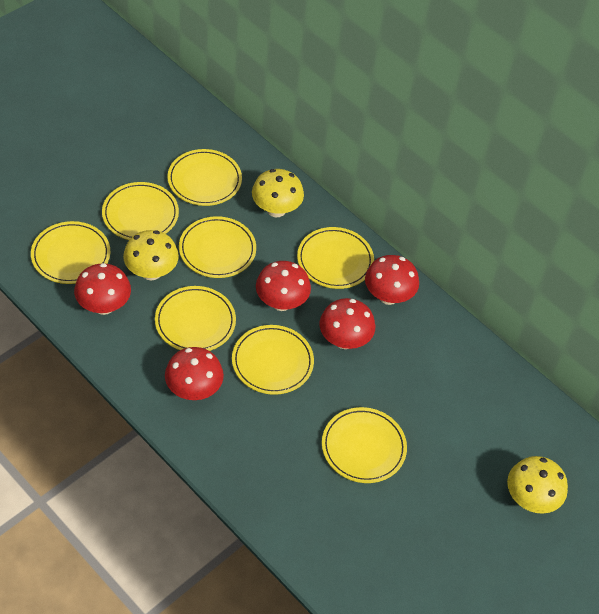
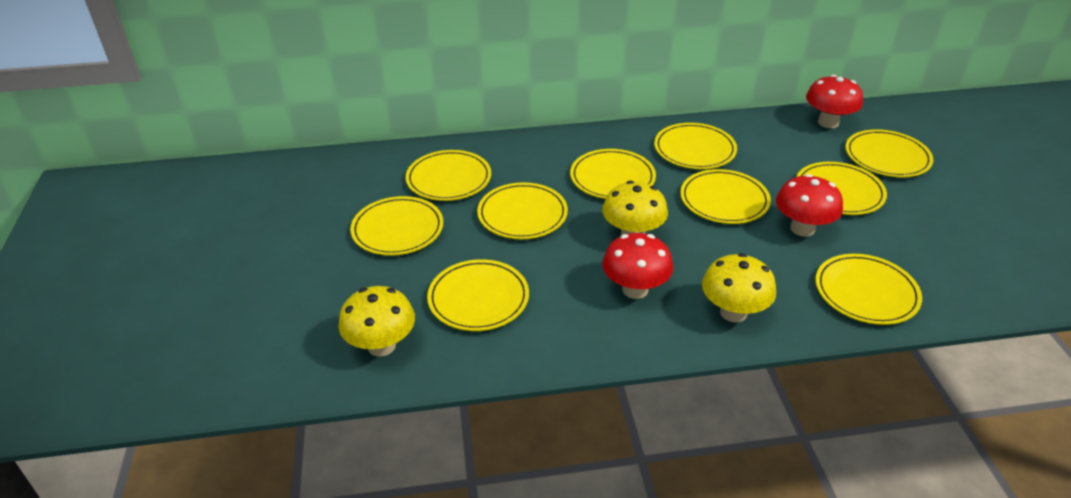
red mushroom: 5 -> 3
yellow plate: 8 -> 10

